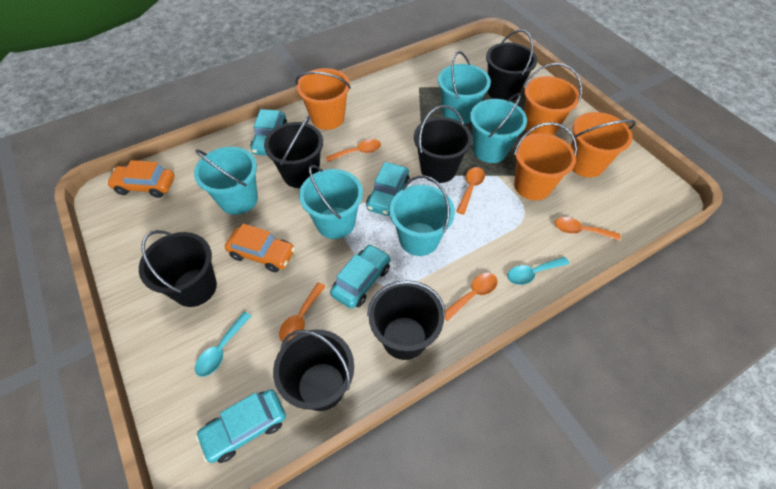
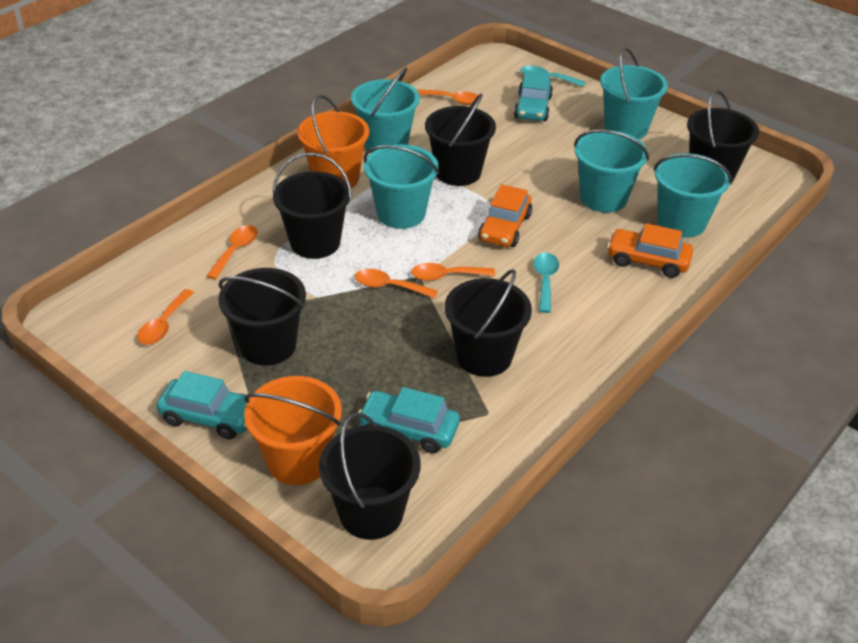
orange bucket: 4 -> 2
turquoise car: 4 -> 3

